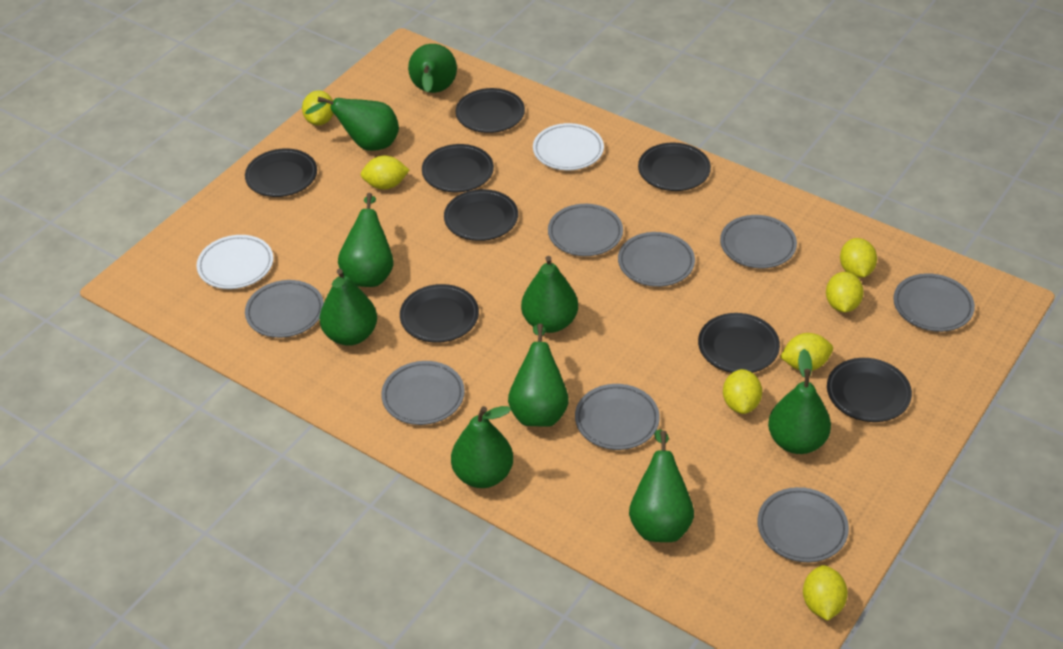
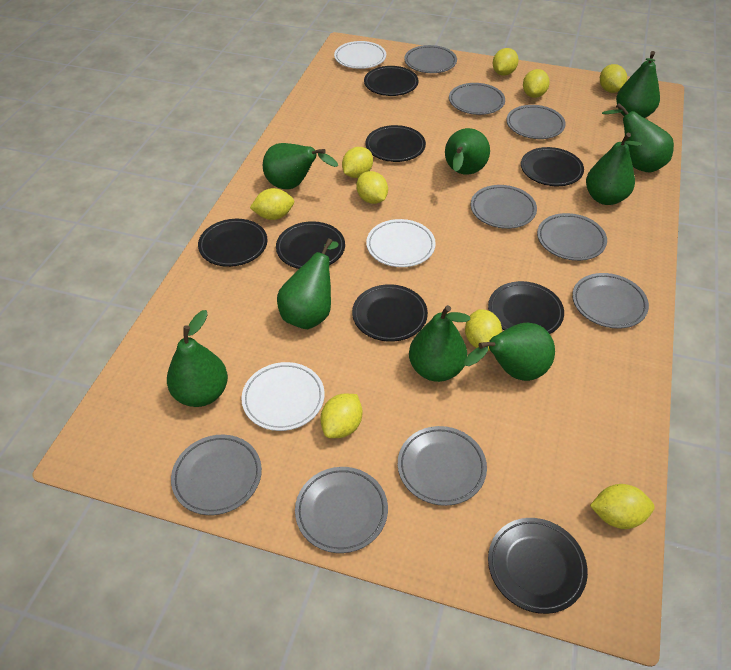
grey plate: 8 -> 9
white plate: 2 -> 3
yellow lemon: 7 -> 9

